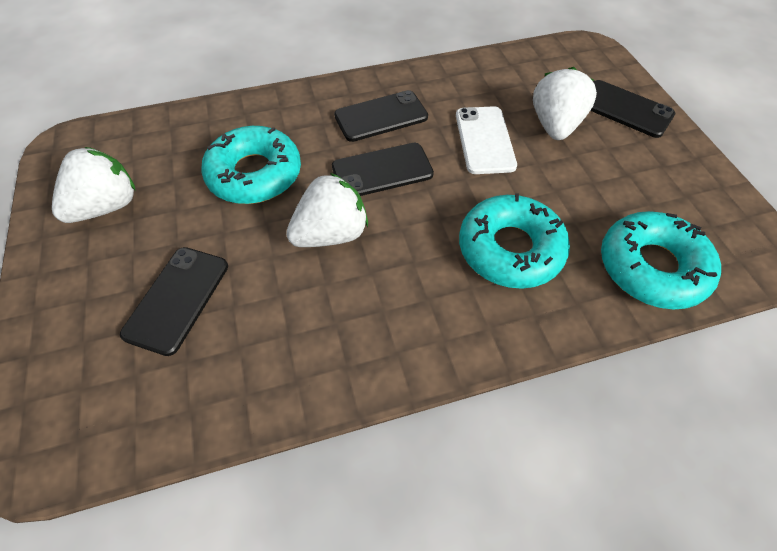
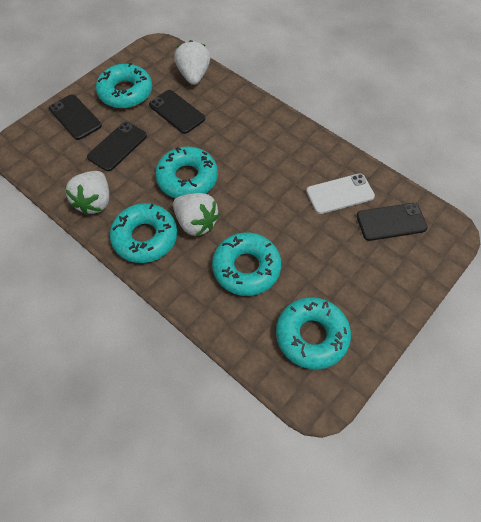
turquoise donut: 3 -> 5

